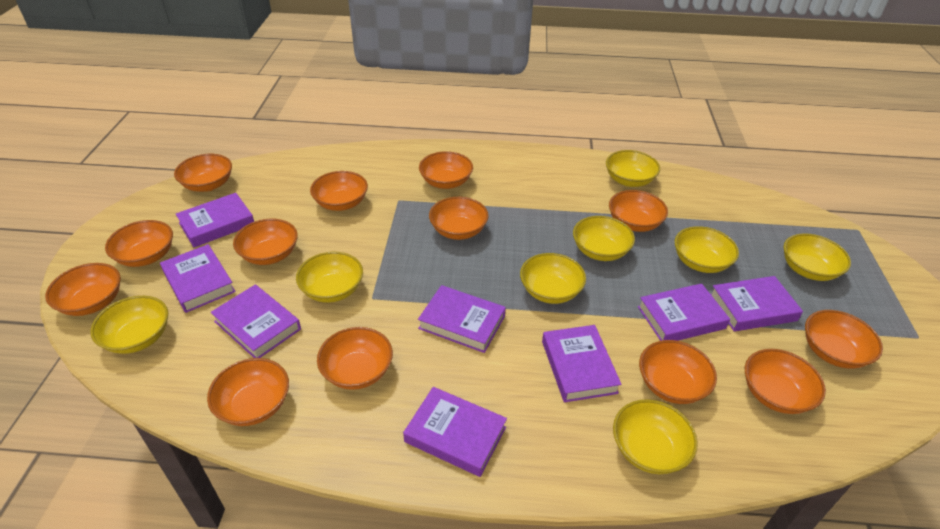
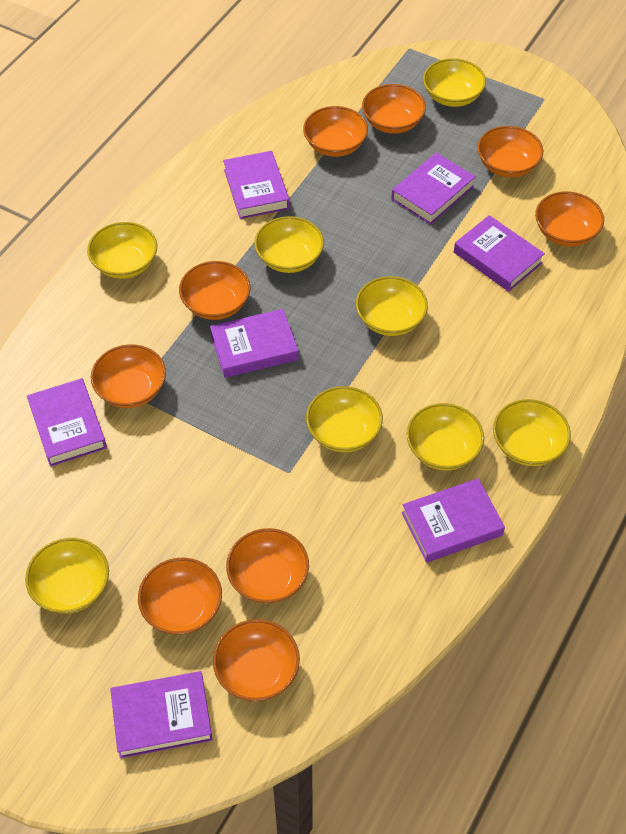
orange bowl: 13 -> 9
purple book: 8 -> 7

